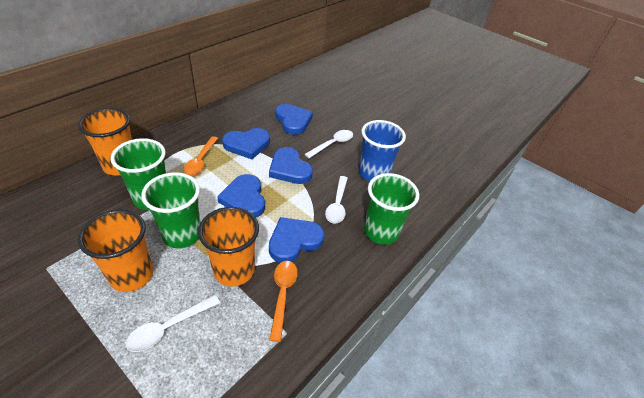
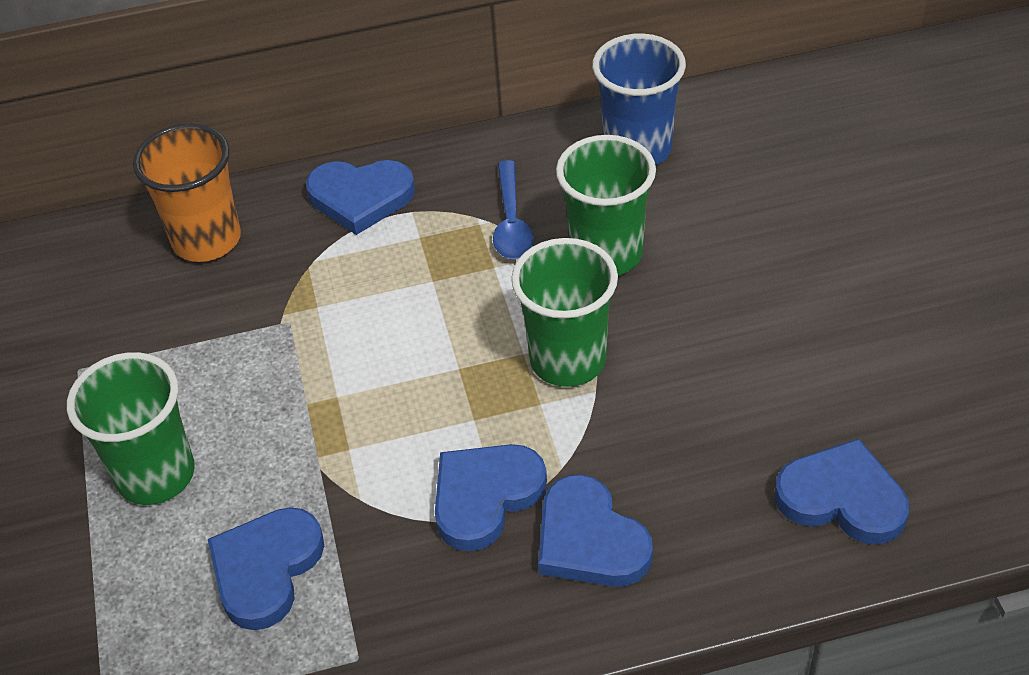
blue spoon: 0 -> 1
orange cup: 3 -> 1
orange spoon: 2 -> 0
white spoon: 3 -> 0

